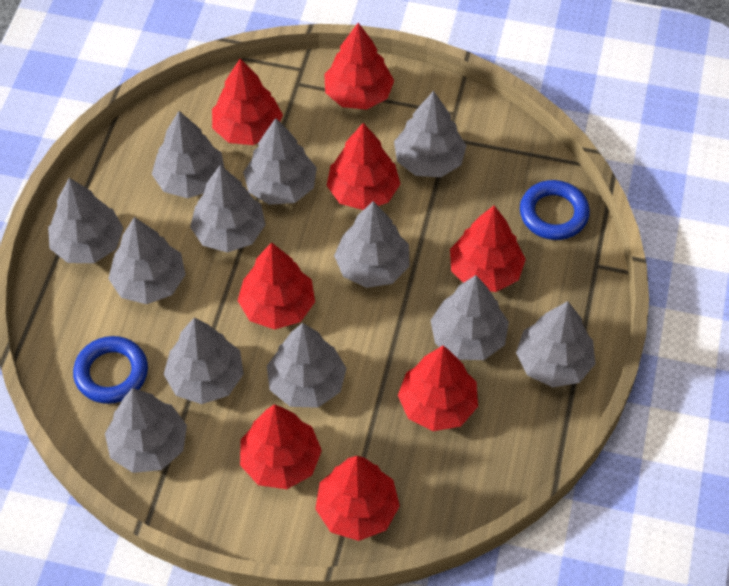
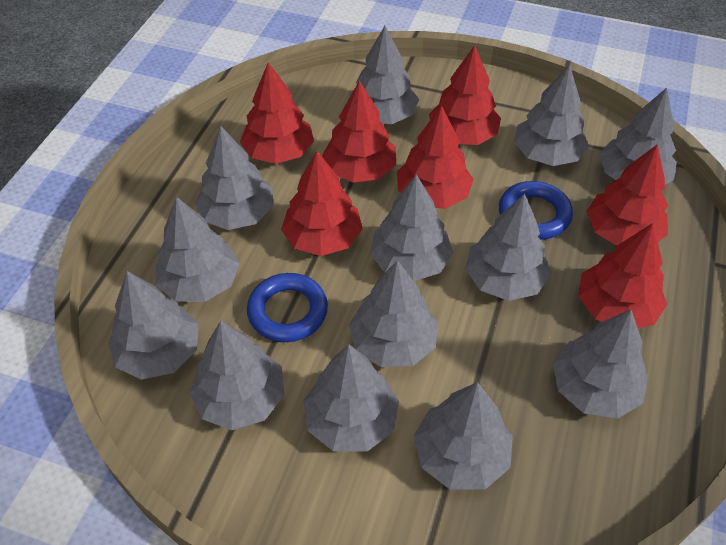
grey tree: 12 -> 13
red tree: 8 -> 7

